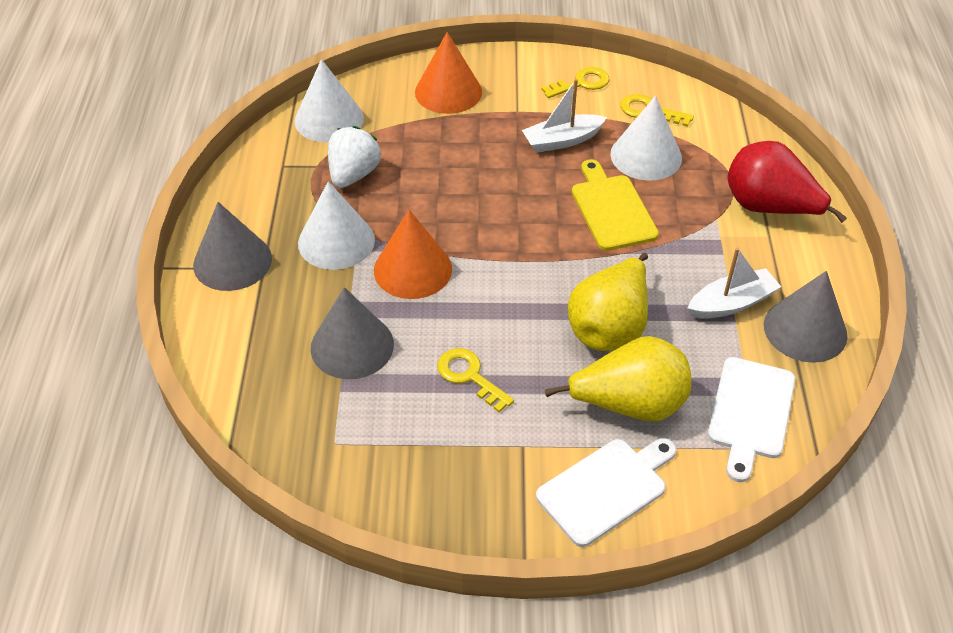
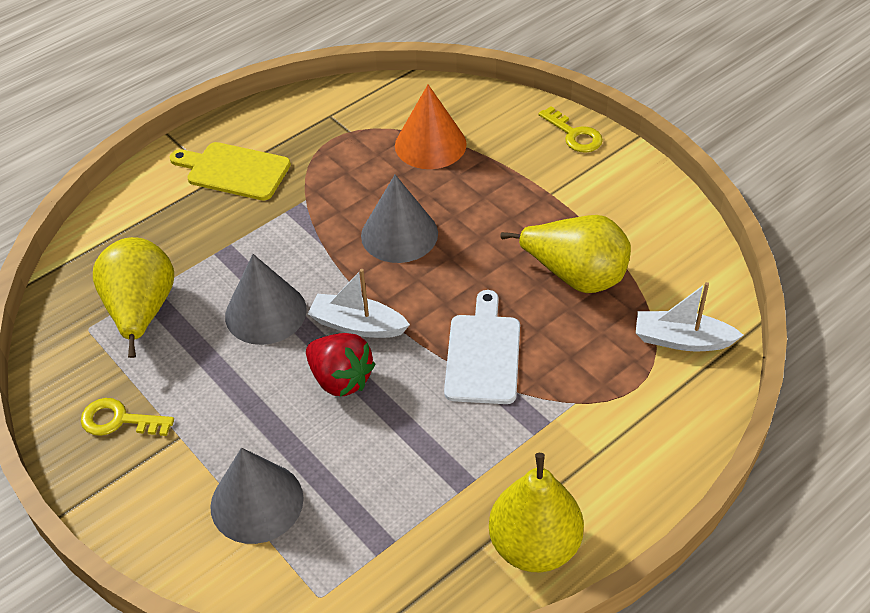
orange cone: 2 -> 1
red pear: 1 -> 0
red strawberry: 0 -> 1
white cone: 3 -> 0
white cutting board: 2 -> 1
white strawberry: 1 -> 0
yellow key: 3 -> 2
yellow pear: 2 -> 3

